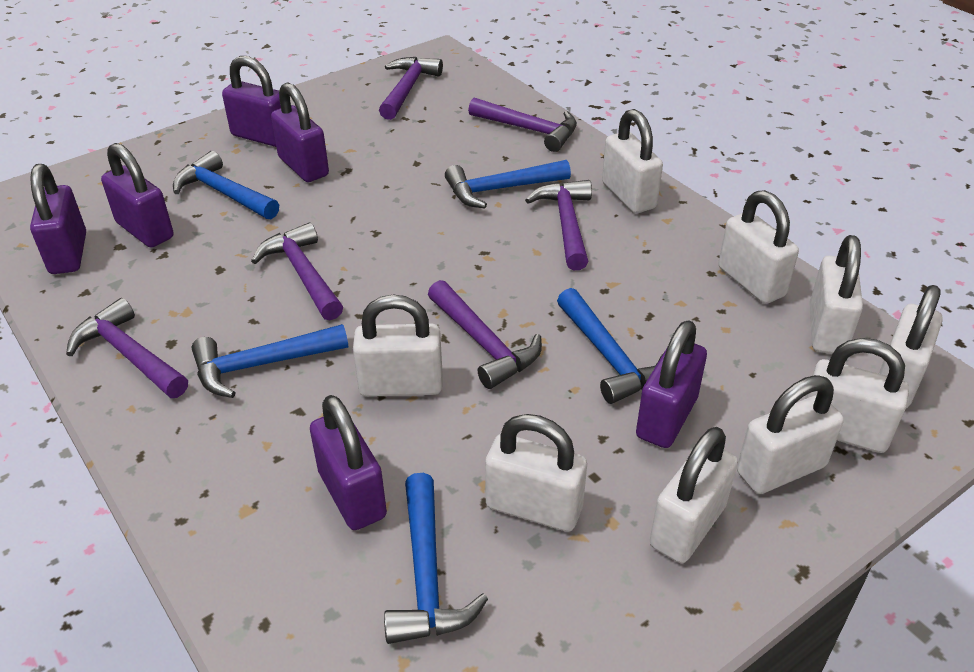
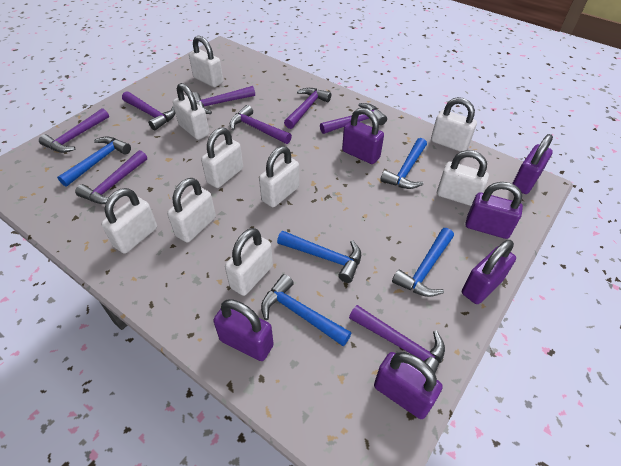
purple hammer: 6 -> 8

